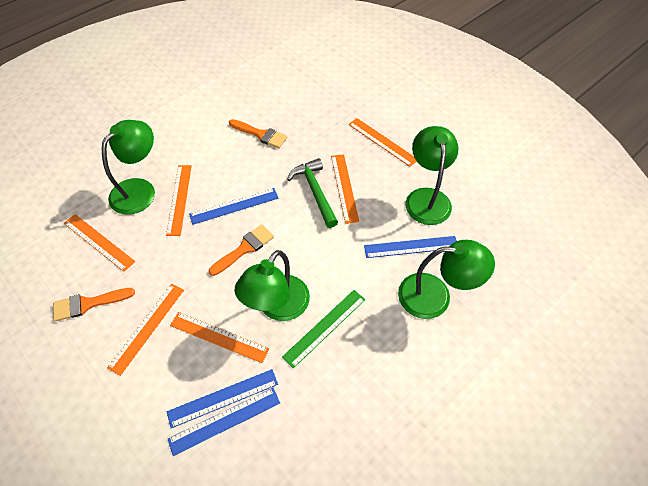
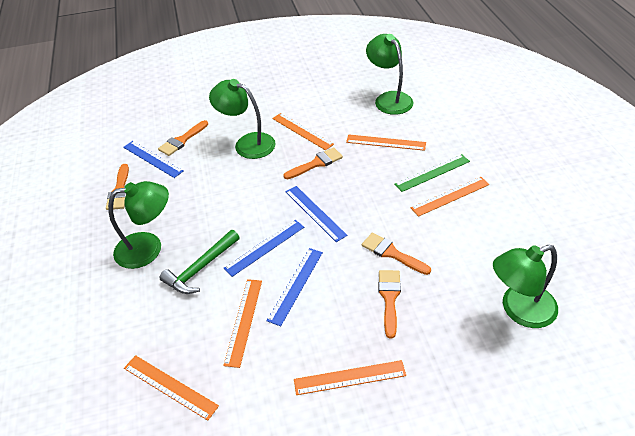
orange brush: 3 -> 5

